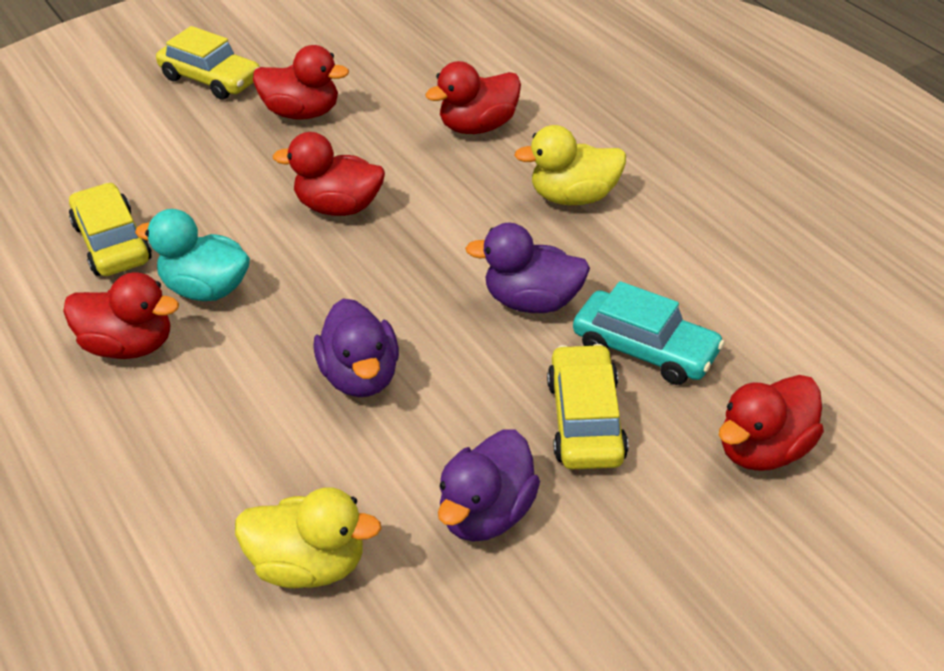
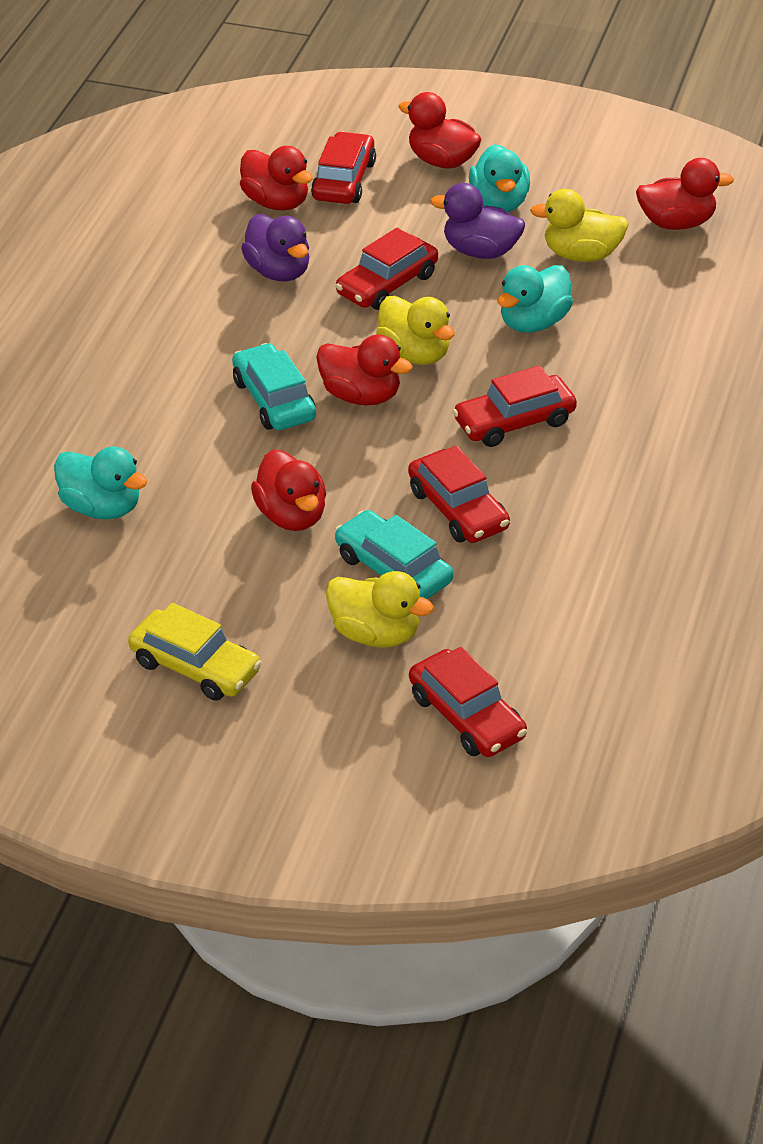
purple duck: 3 -> 2
red car: 0 -> 5
turquoise car: 1 -> 2
turquoise duck: 1 -> 3
yellow car: 3 -> 1
yellow duck: 2 -> 3

